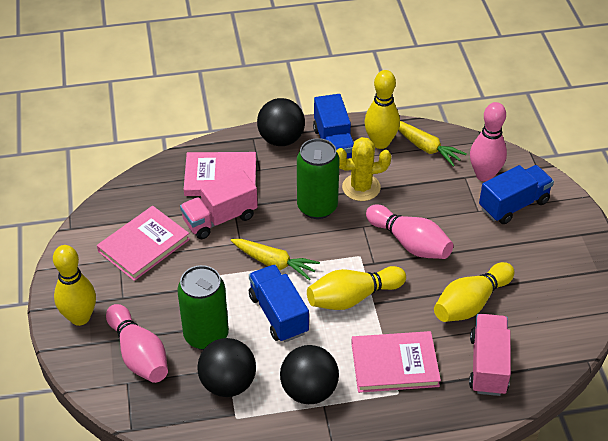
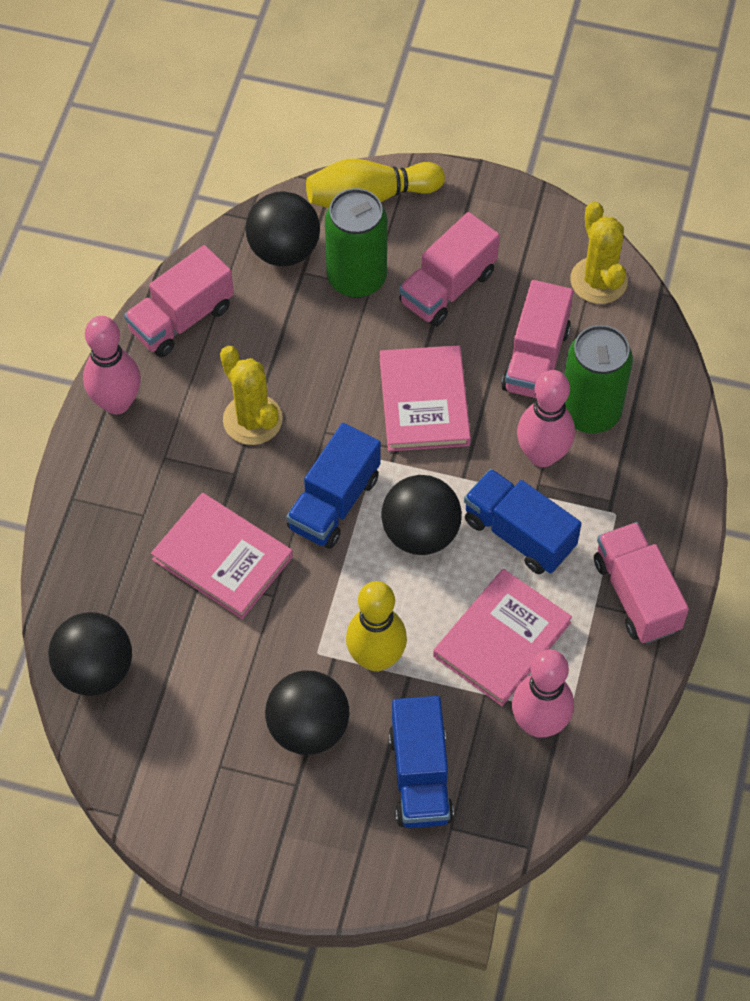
black ball: 3 -> 4
pink truck: 2 -> 4
yellow bowling pin: 4 -> 2
yellow cactus: 1 -> 2
yellow carrot: 2 -> 0

